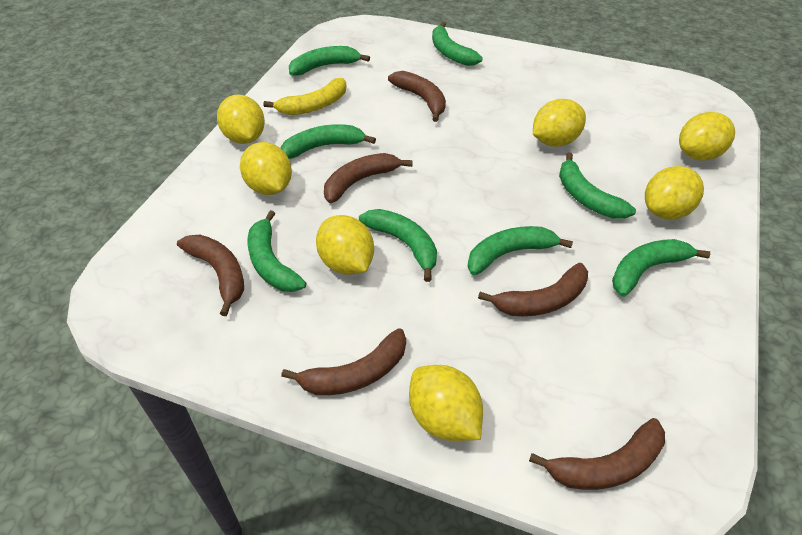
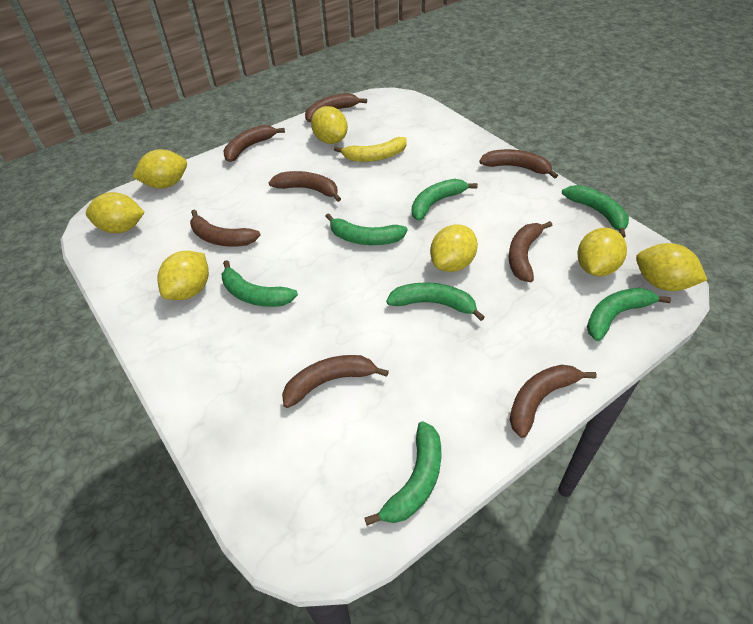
brown banana: 6 -> 8
green banana: 8 -> 7

